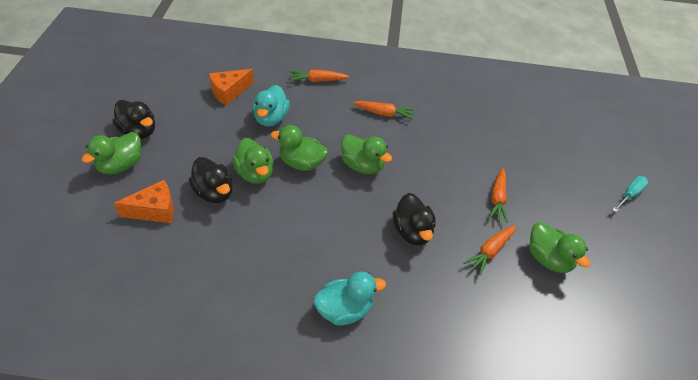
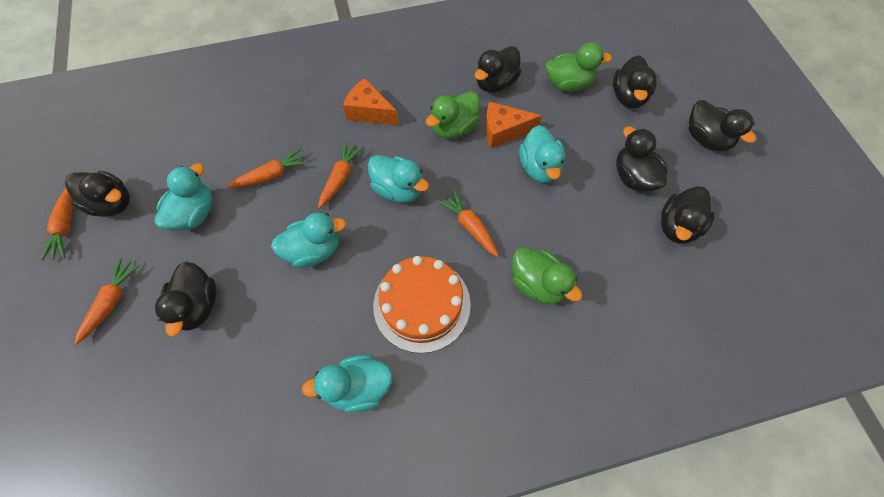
black duck: 3 -> 7
green duck: 5 -> 3
orange cake: 0 -> 1
orange carrot: 4 -> 5
turquoise duck: 2 -> 5
turquoise screwdriver: 1 -> 0

